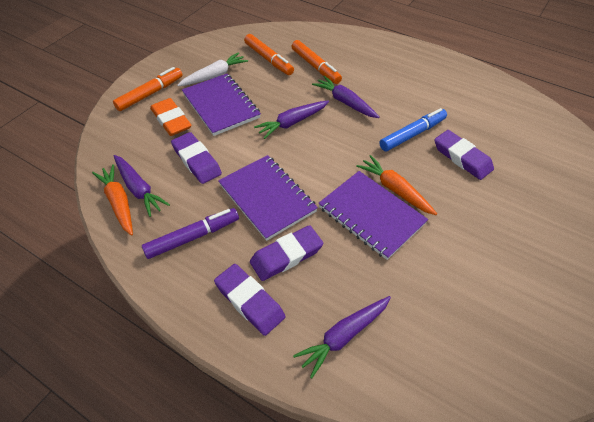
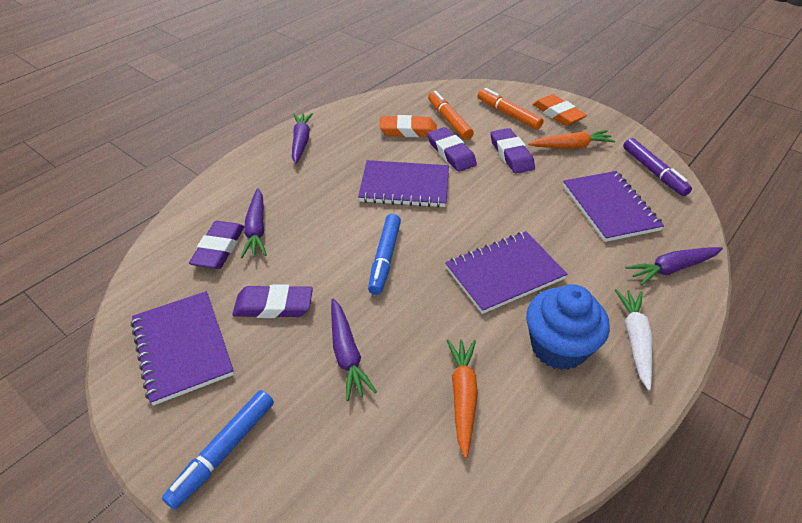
blue cupcake: 0 -> 1
blue marker: 1 -> 2
orange eraser: 1 -> 2
orange marker: 3 -> 2
purple notebook: 3 -> 4

